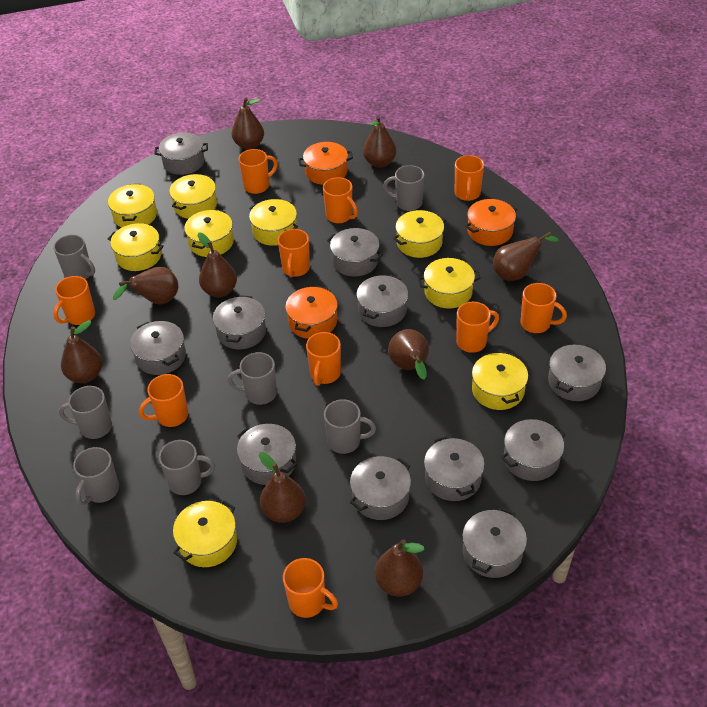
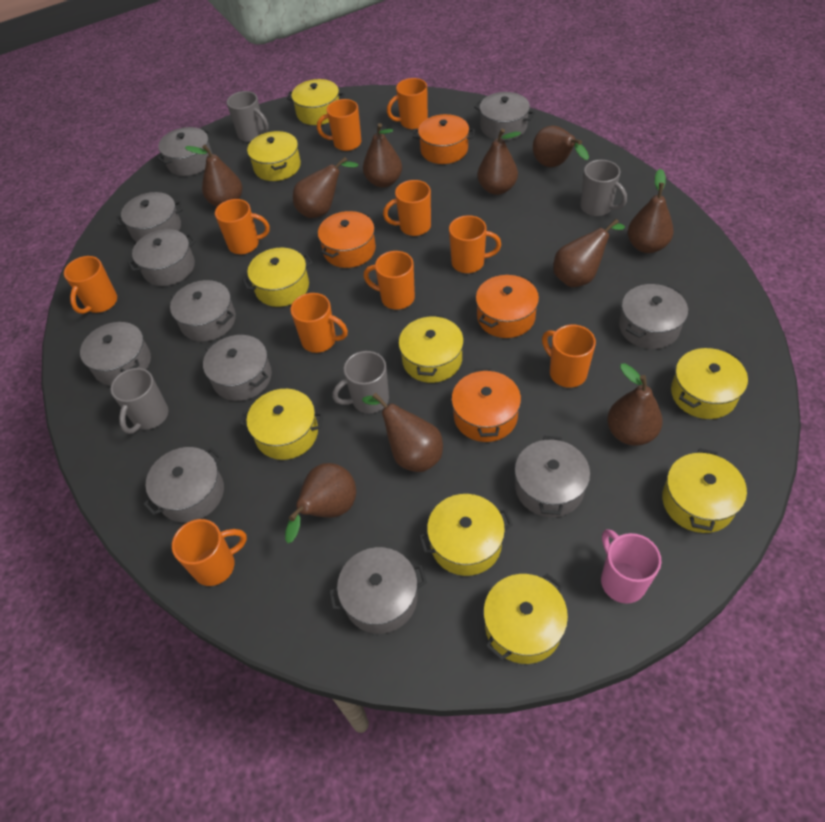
brown pear: 9 -> 10
grey mug: 7 -> 4
orange pot: 3 -> 4
pink mug: 0 -> 1

